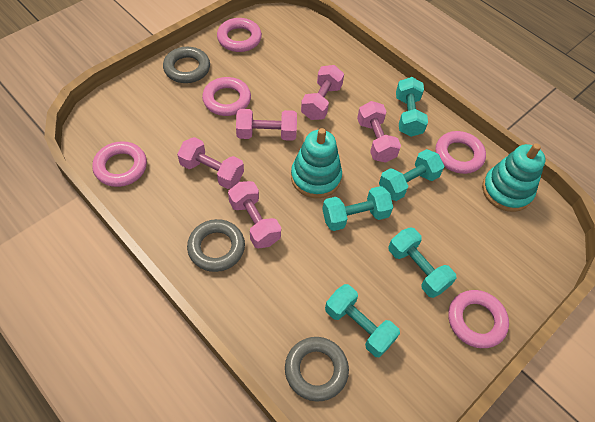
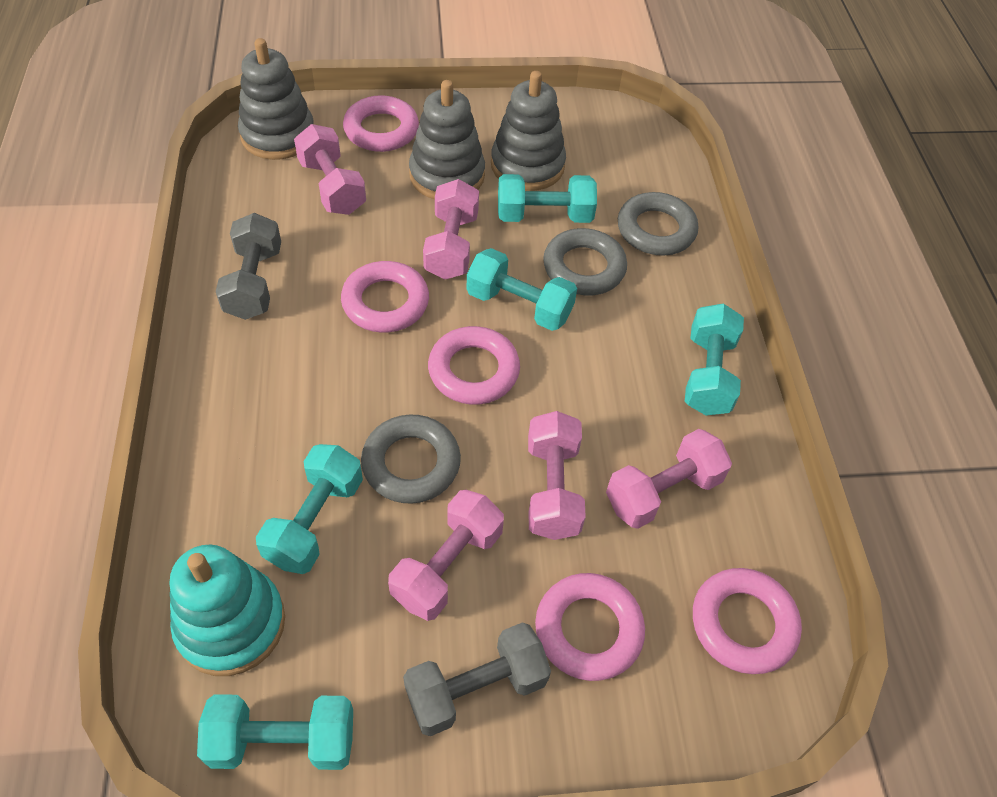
grey dumbbell: 0 -> 2
grey stacking toy: 0 -> 3
turquoise stacking toy: 2 -> 1

